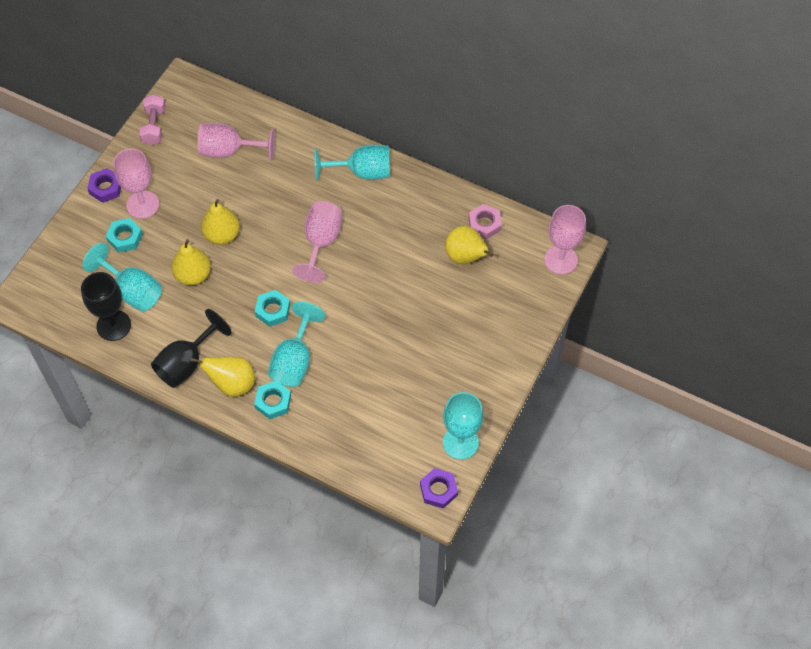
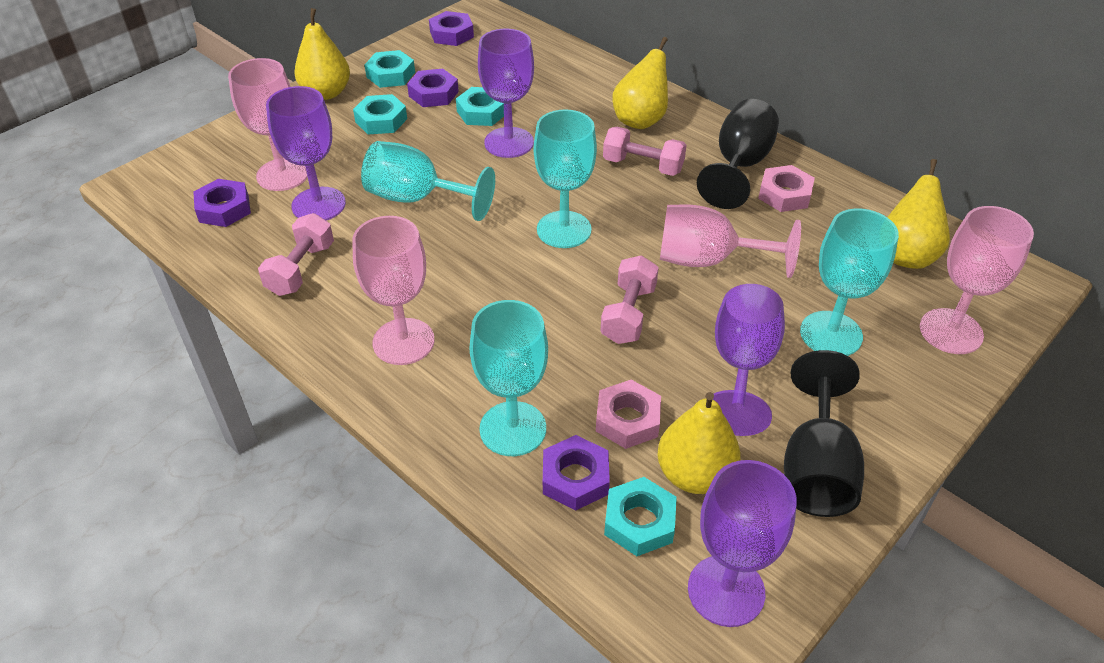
pink dumbbell: 1 -> 3
pink nut: 1 -> 2
purple goblet: 0 -> 4
purple nut: 2 -> 4
turquoise nut: 3 -> 4

